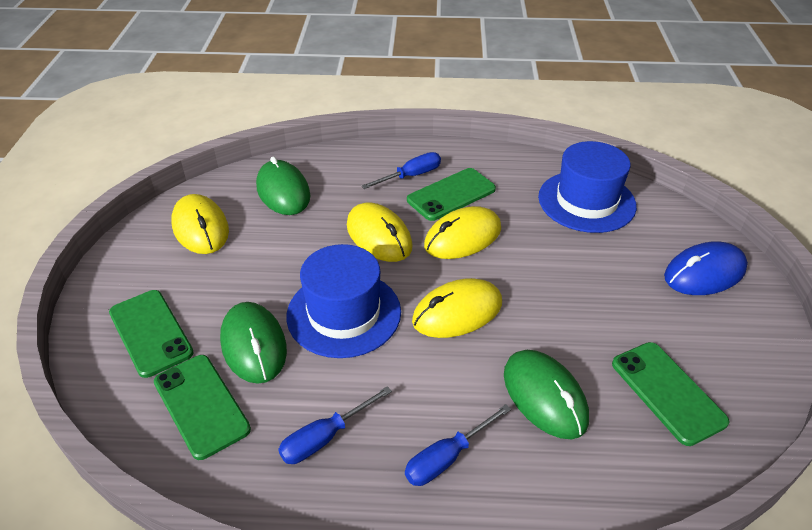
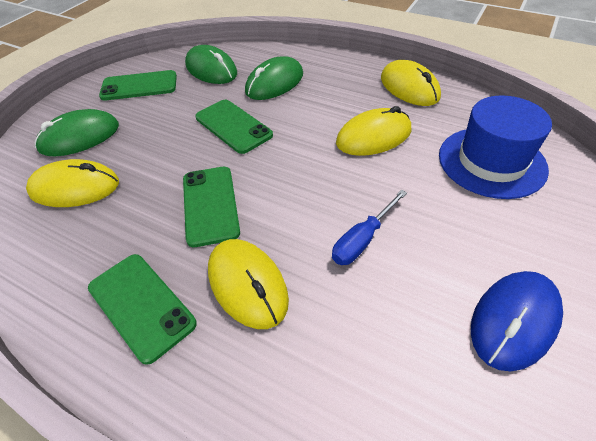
blue hat: 2 -> 1
blue screwdriver: 3 -> 1

